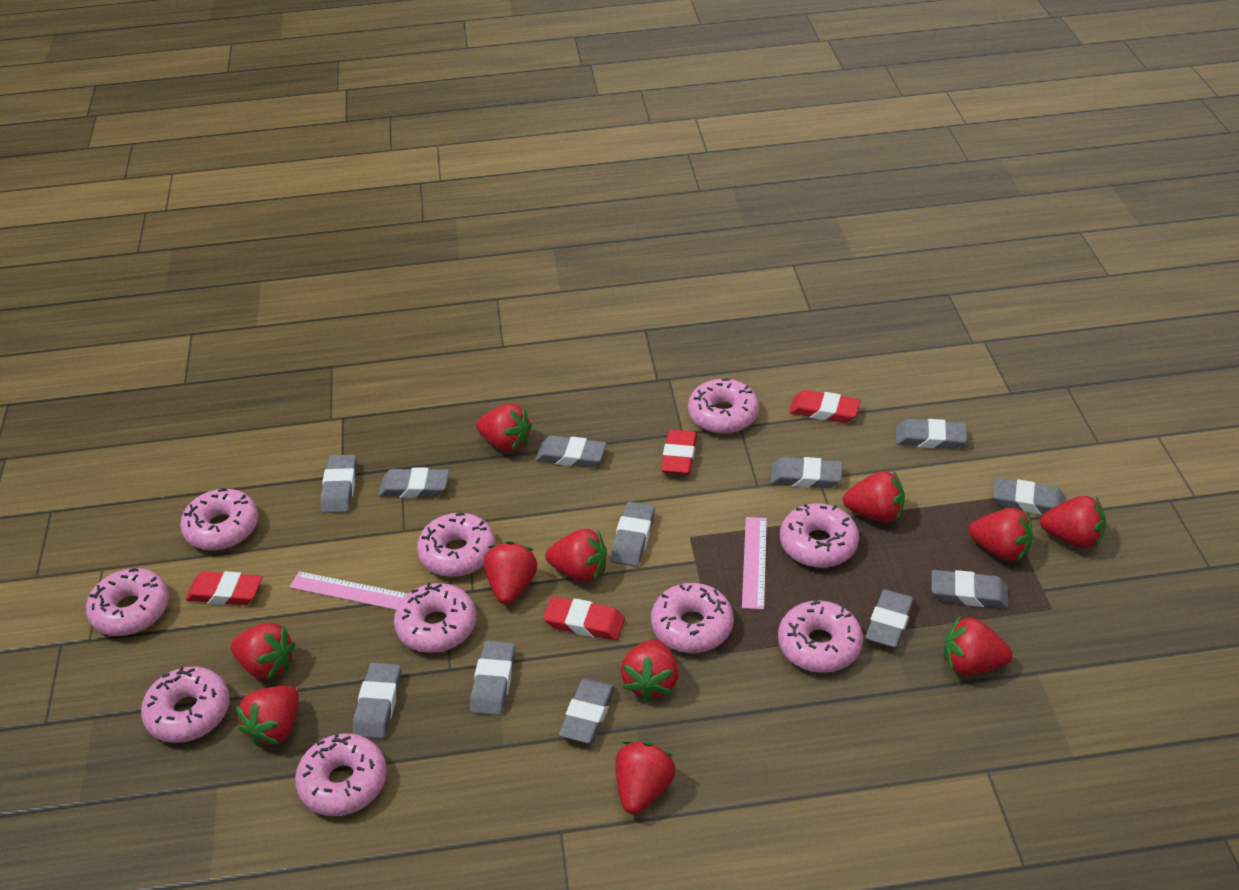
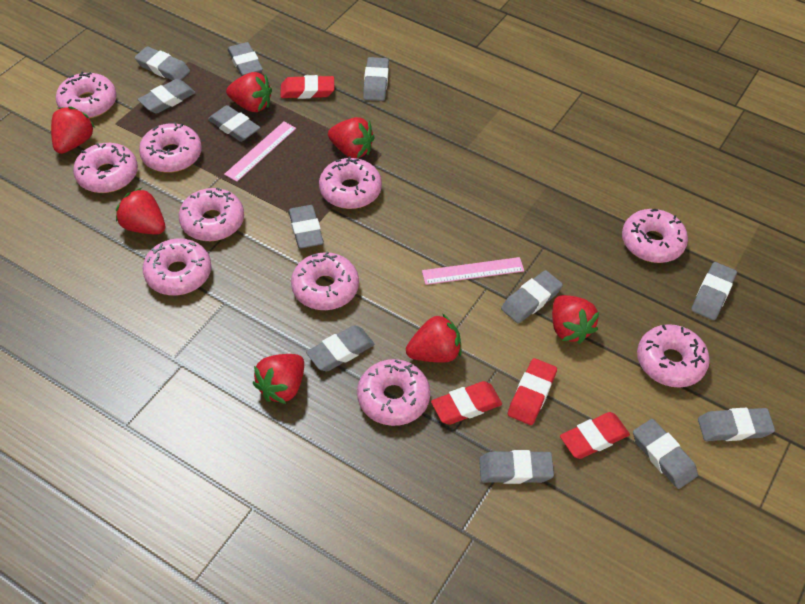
red strawberry: 11 -> 7

